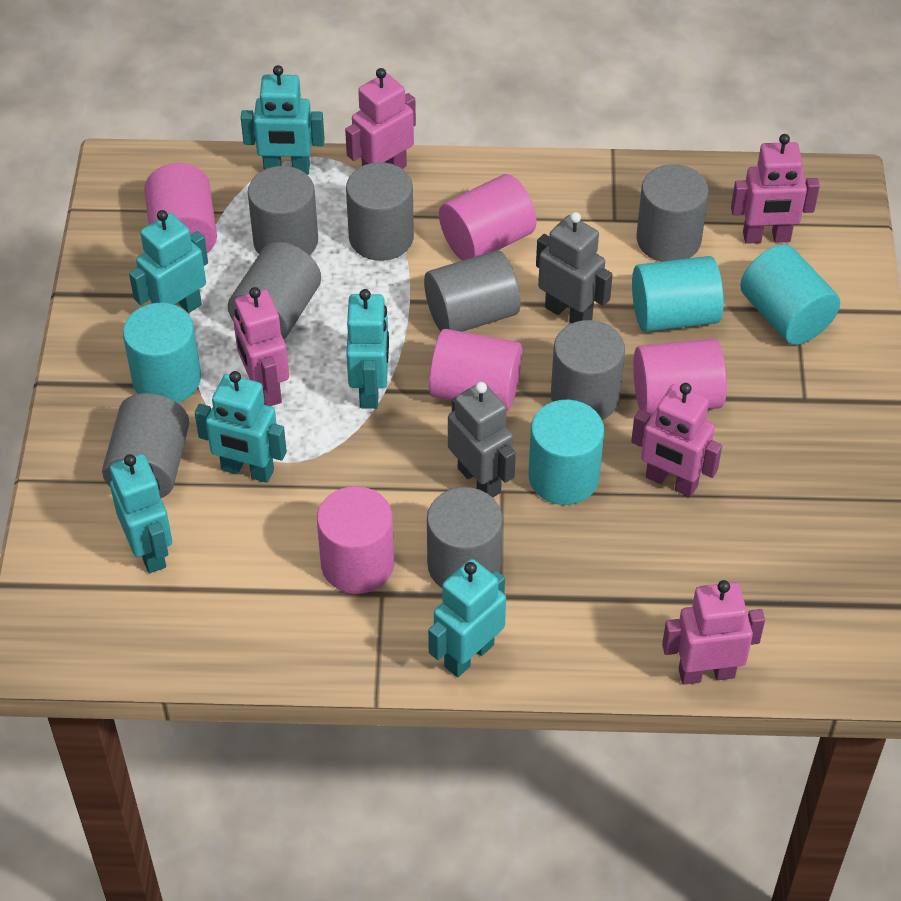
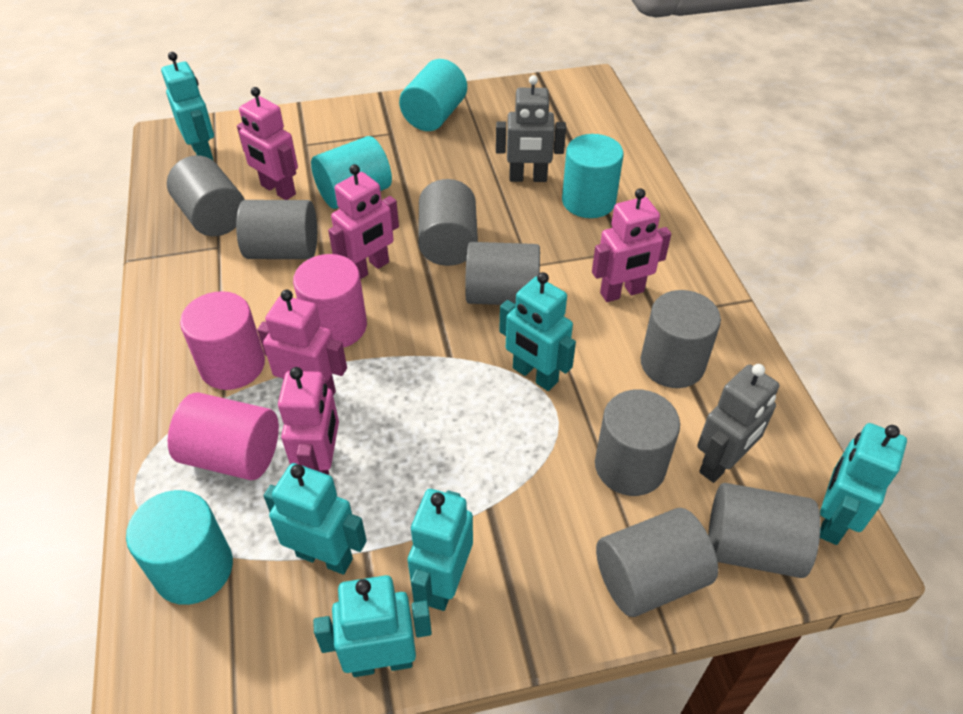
pink cylinder: 5 -> 3

